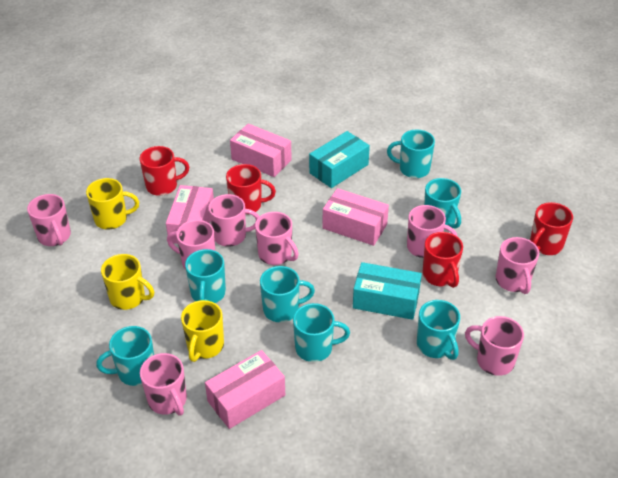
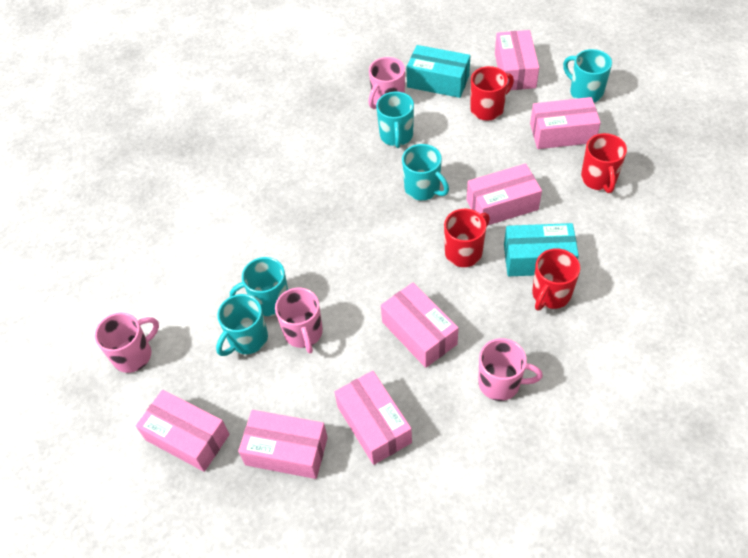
pink box: 4 -> 7
pink mug: 8 -> 4
turquoise mug: 7 -> 5
yellow mug: 3 -> 0

